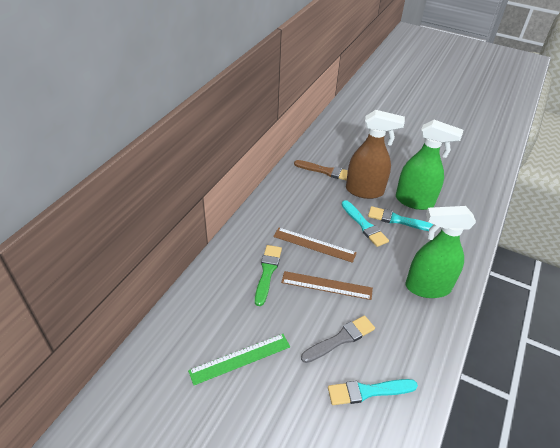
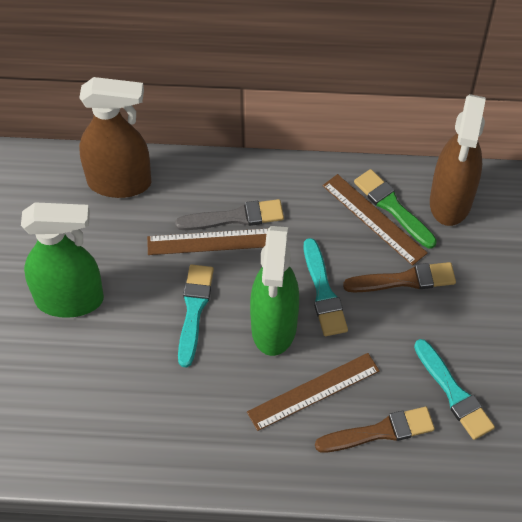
brown brush: 1 -> 2
brown ruler: 2 -> 3
brown spray bottle: 1 -> 2
green ruler: 1 -> 0

